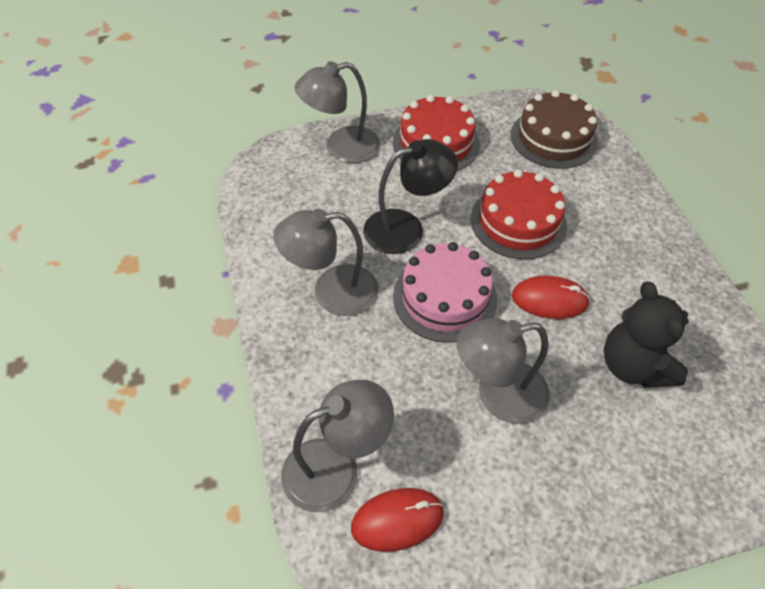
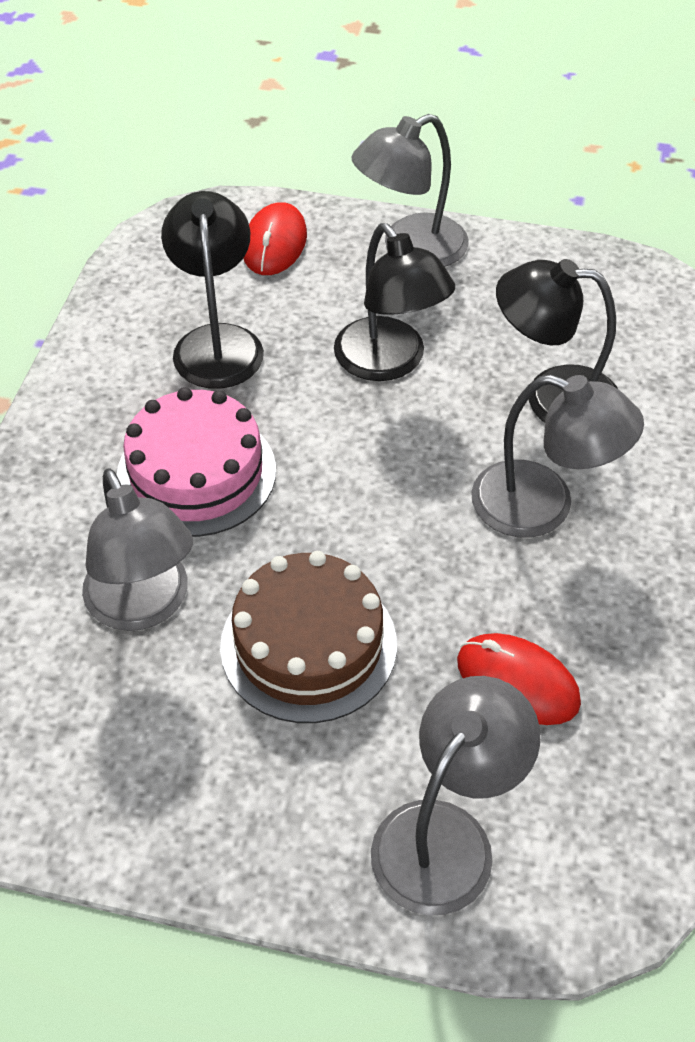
black lamp: 1 -> 3
black teddy bear: 1 -> 0
red cake: 2 -> 0

